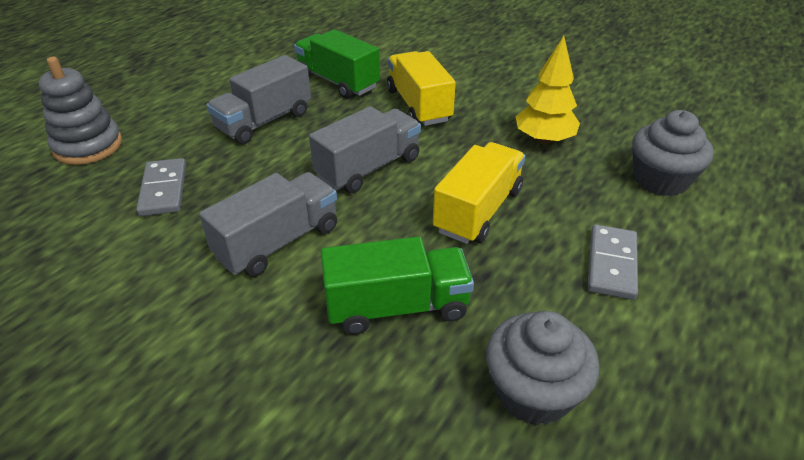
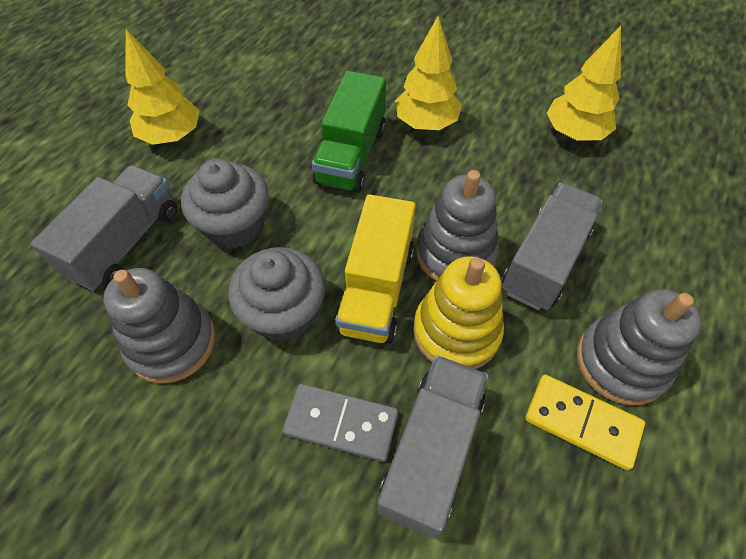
green truck: 2 -> 1
grey domino: 2 -> 1
grey stacking toy: 1 -> 3
yellow domino: 0 -> 1
yellow stacking toy: 0 -> 1
yellow tree: 1 -> 3
yellow truck: 2 -> 1

